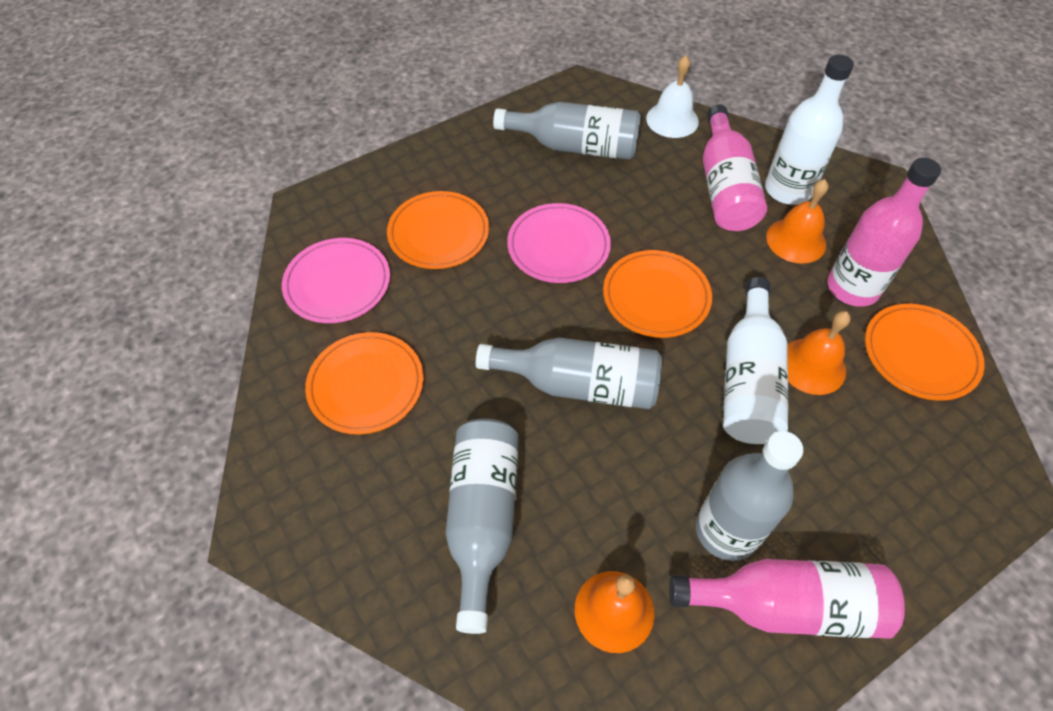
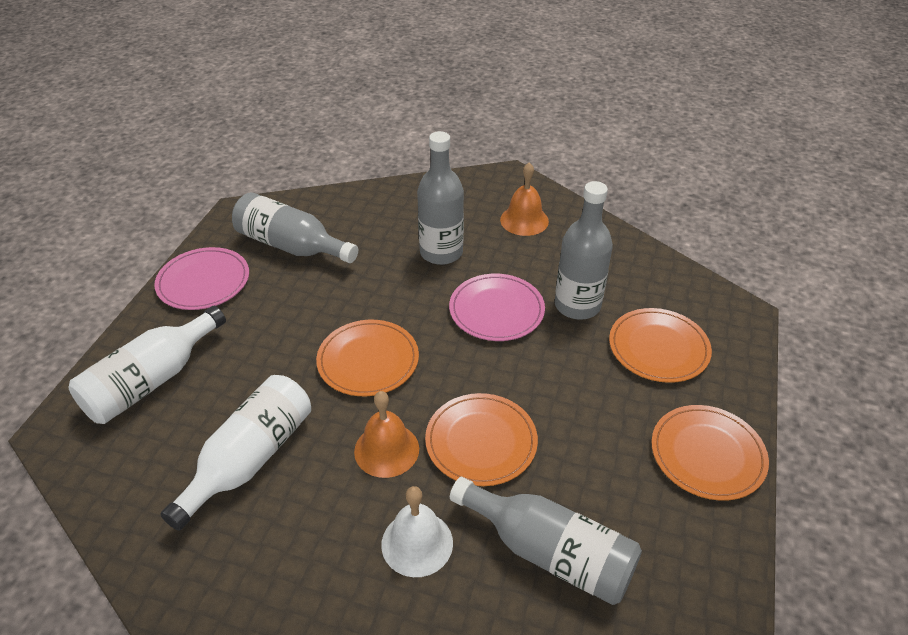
orange bell: 3 -> 2
pink bottle: 3 -> 0

